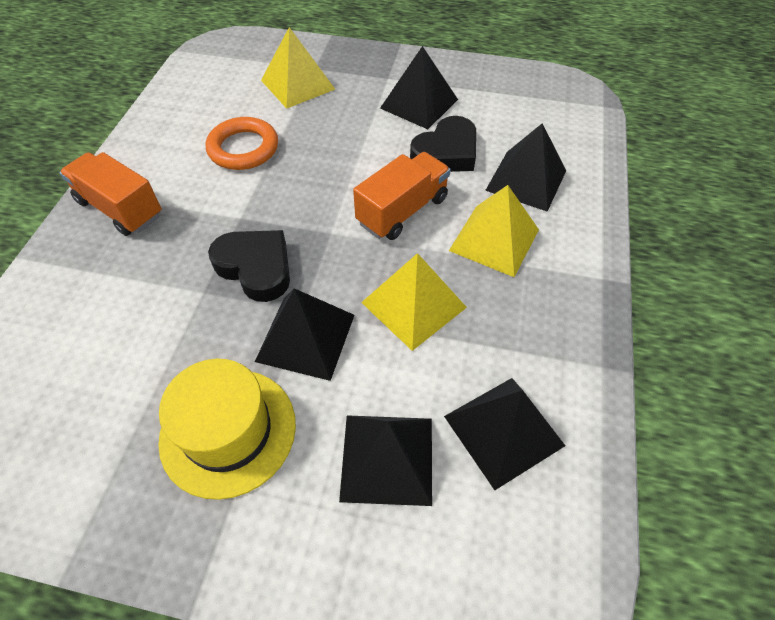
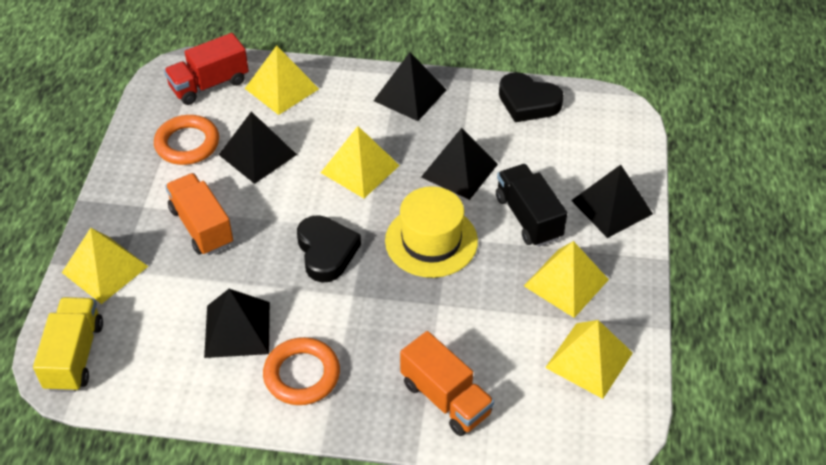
black truck: 0 -> 1
orange ring: 1 -> 2
red truck: 0 -> 1
yellow pyramid: 3 -> 5
yellow truck: 0 -> 1

